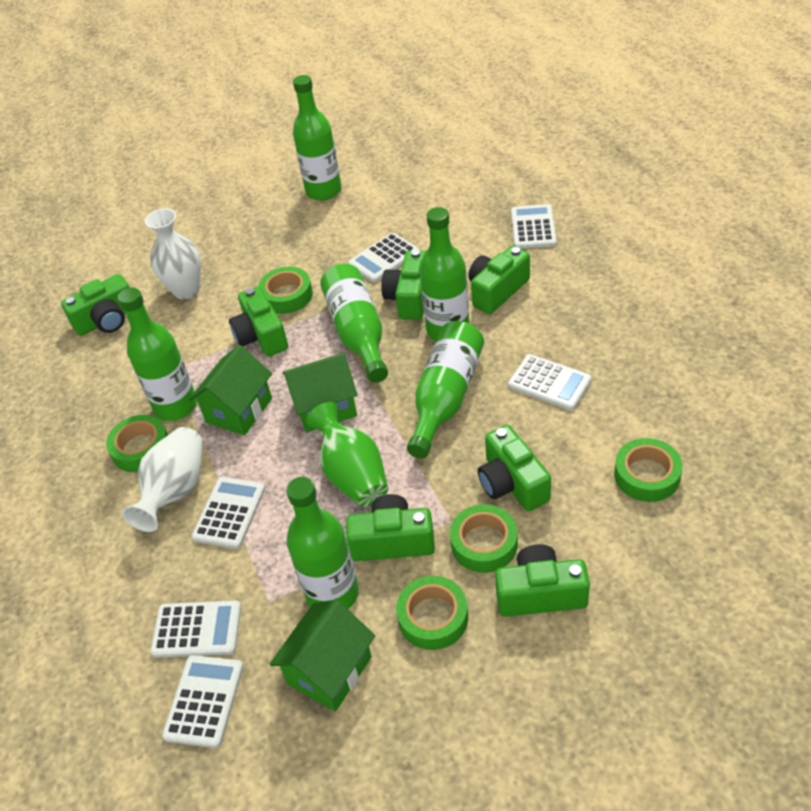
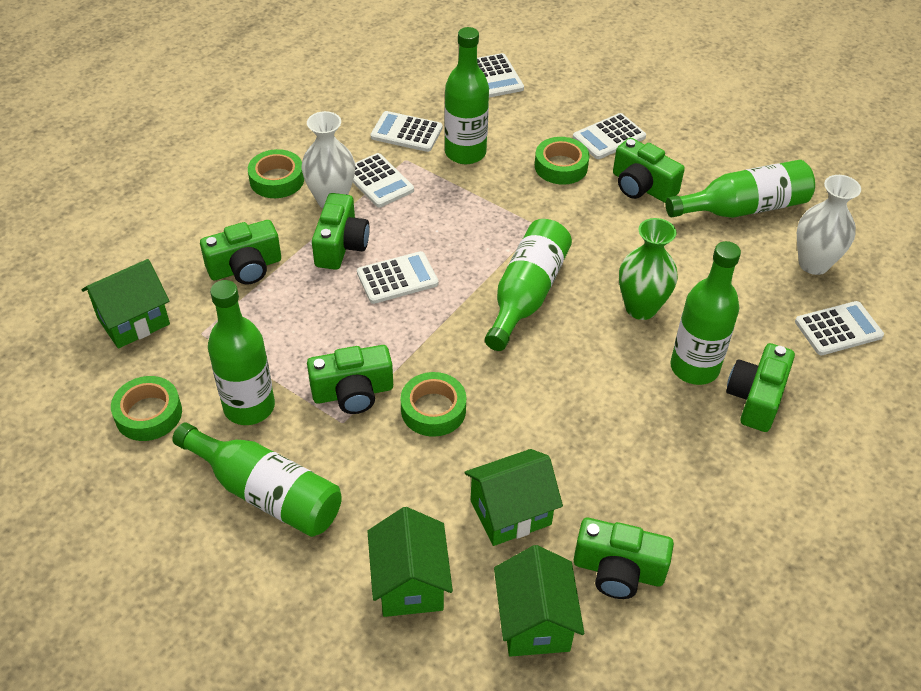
green camera: 7 -> 6
green house: 3 -> 4
green tape: 5 -> 4

